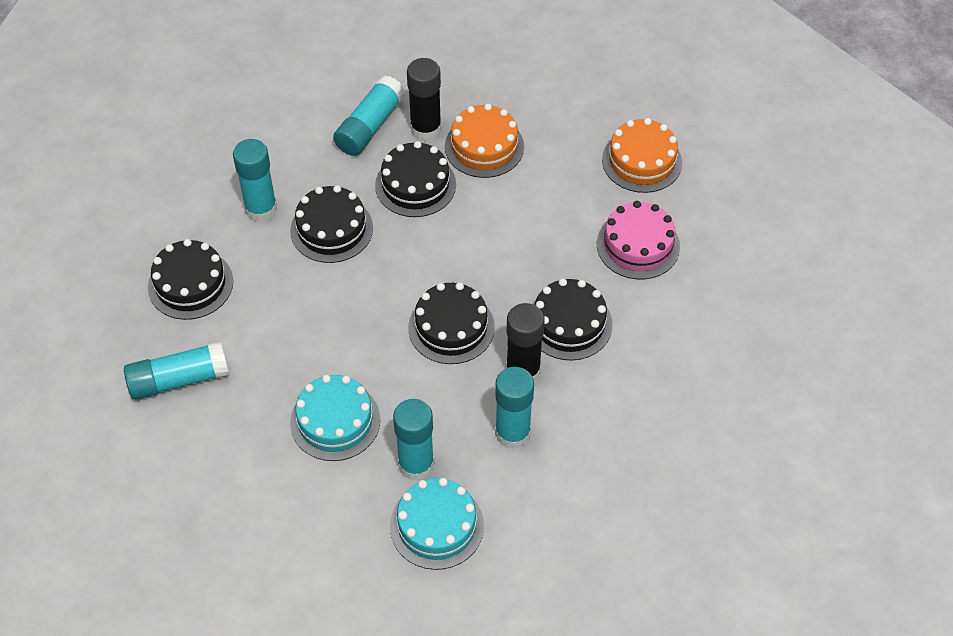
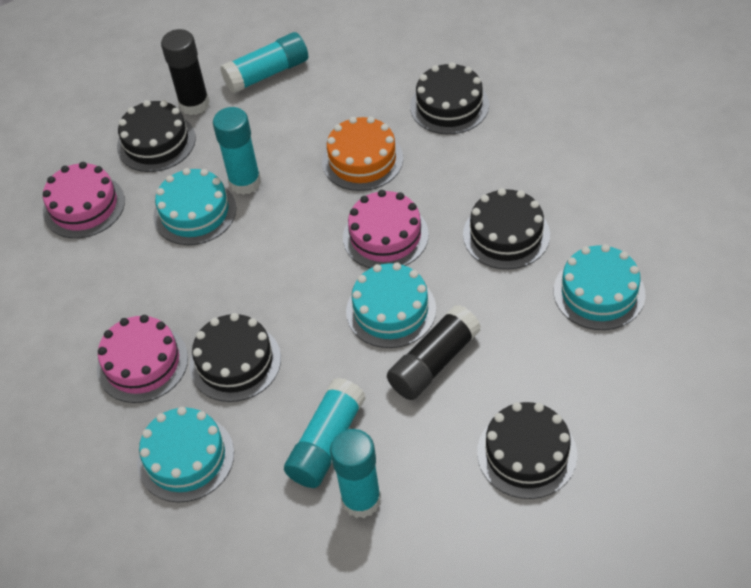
orange cake: 2 -> 1
pink cake: 1 -> 3
turquoise cake: 2 -> 4
turquoise glue stick: 5 -> 4

